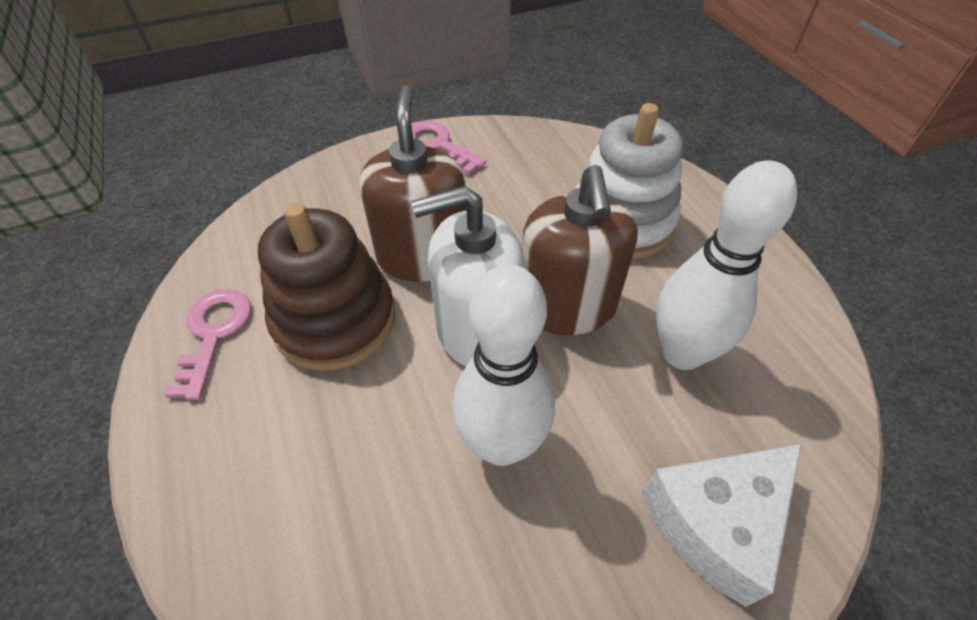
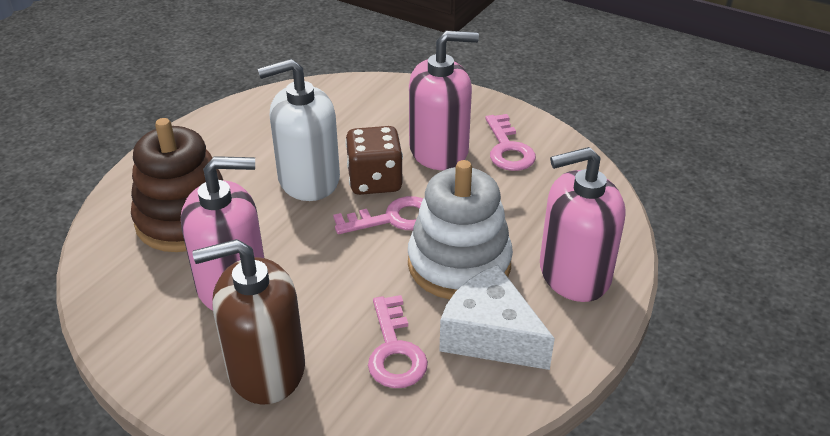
brown dice: 0 -> 1
brown soap dispenser: 2 -> 1
pink key: 2 -> 3
pink soap dispenser: 0 -> 3
white bowling pin: 2 -> 0

